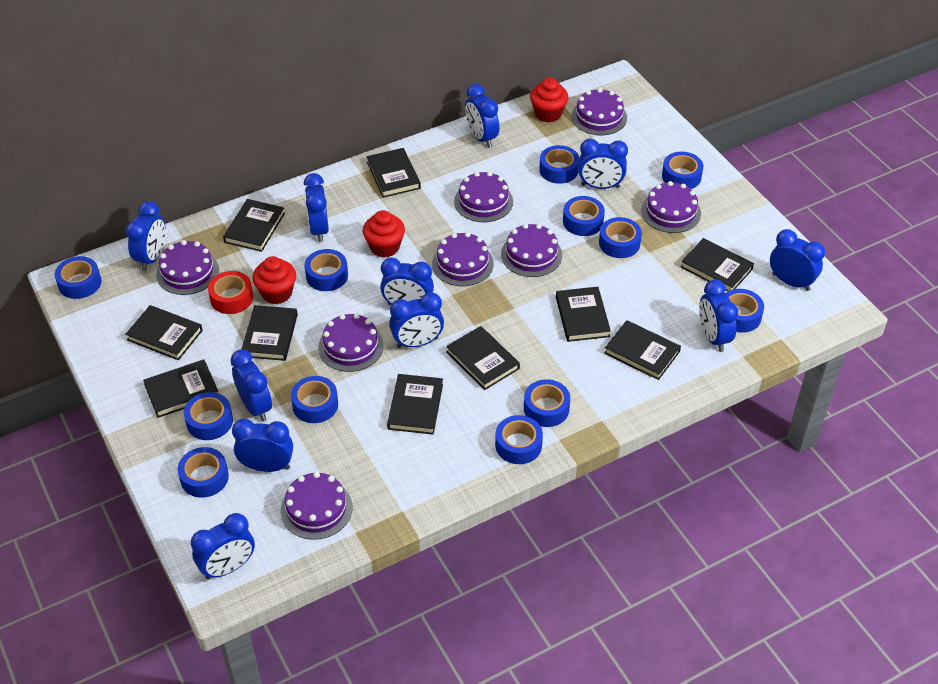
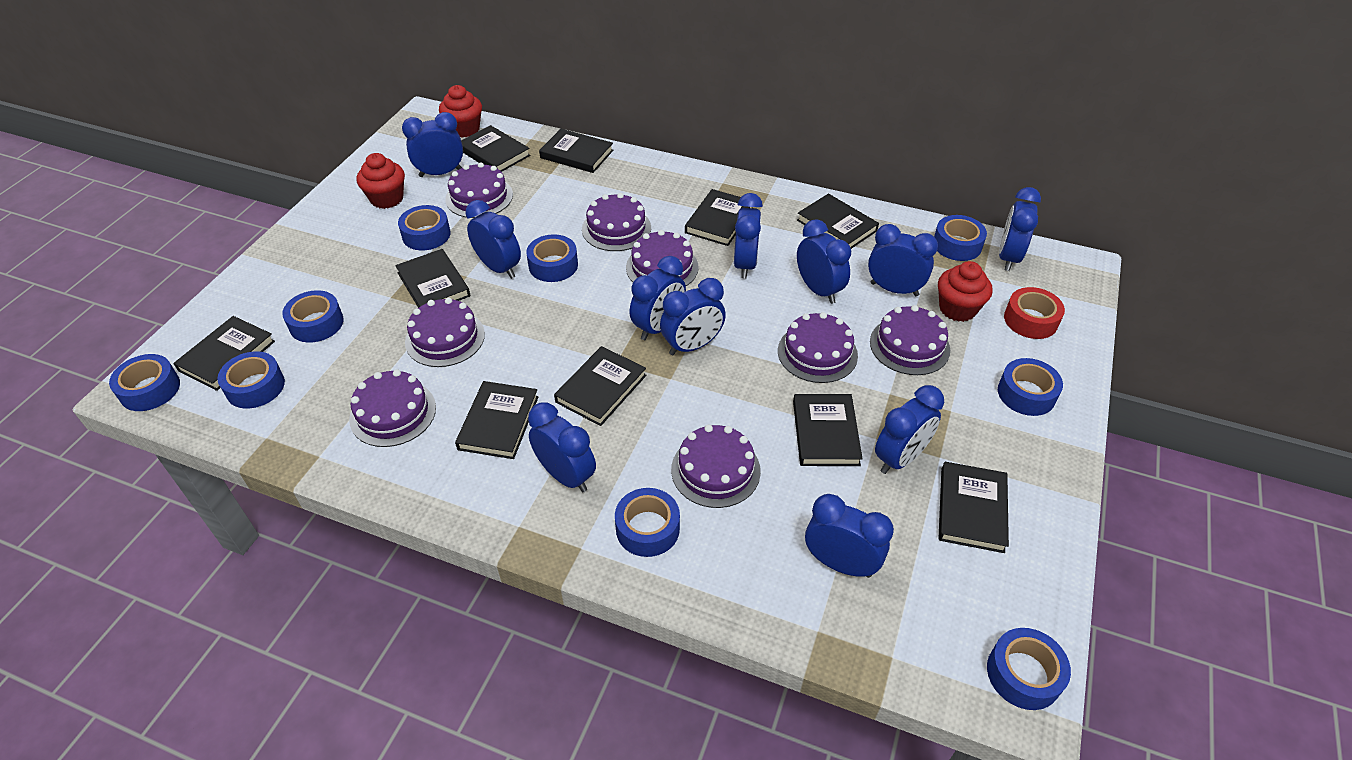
blue tape: 12 -> 9

